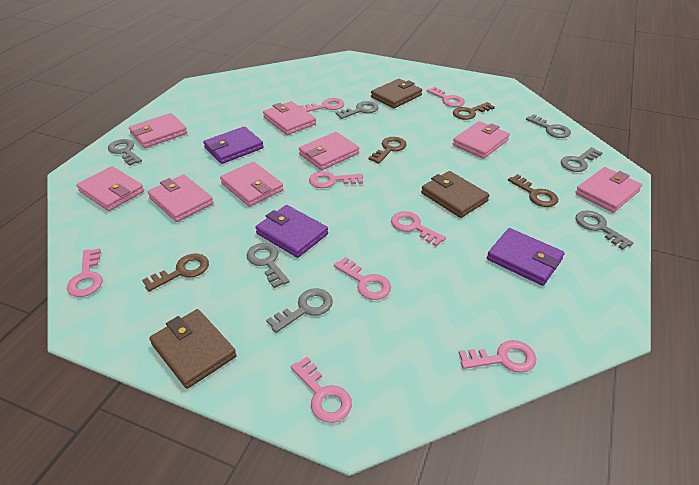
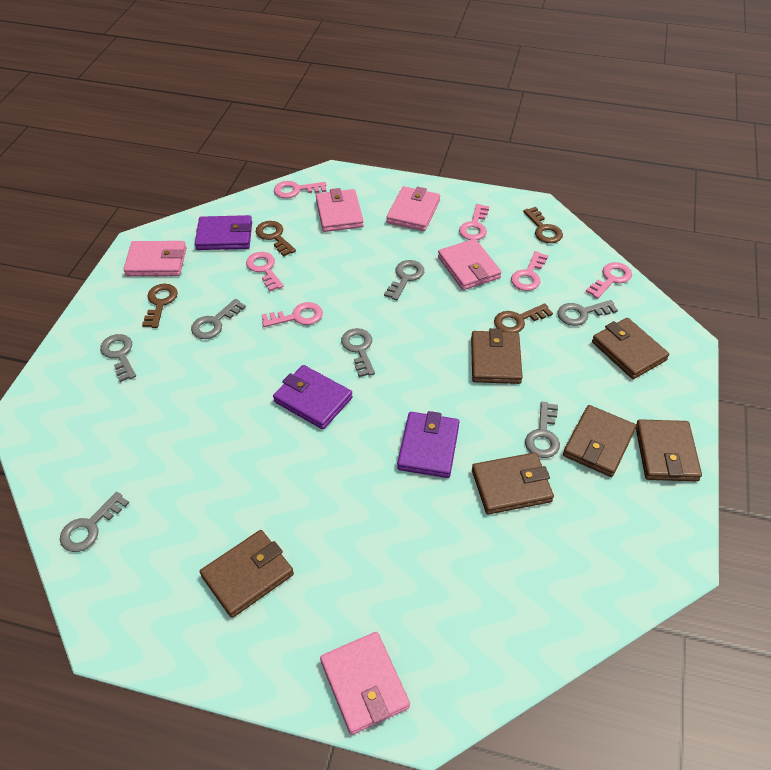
brown wallet: 3 -> 6
pink key: 8 -> 6
pink wallet: 8 -> 5

